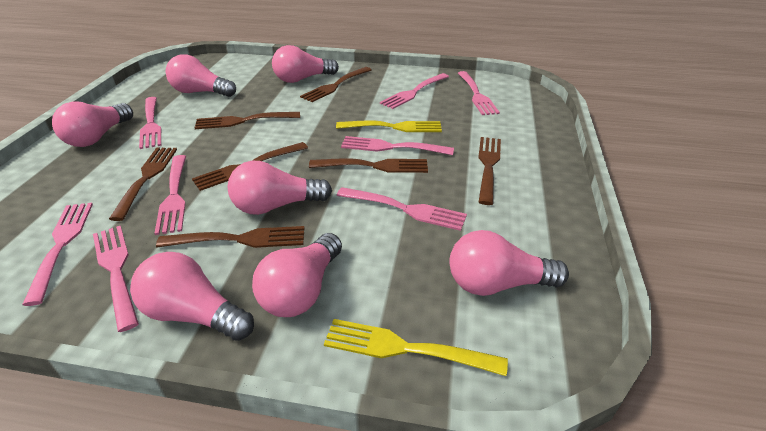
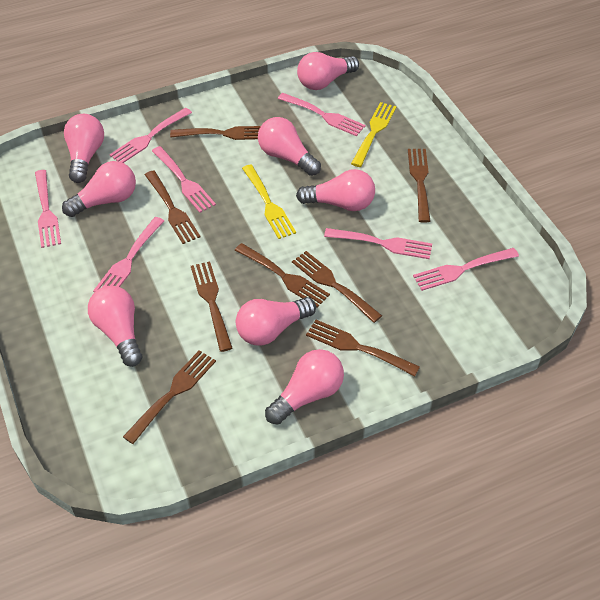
brown fork: 7 -> 8
pink fork: 8 -> 7
pink light bulb: 7 -> 8

